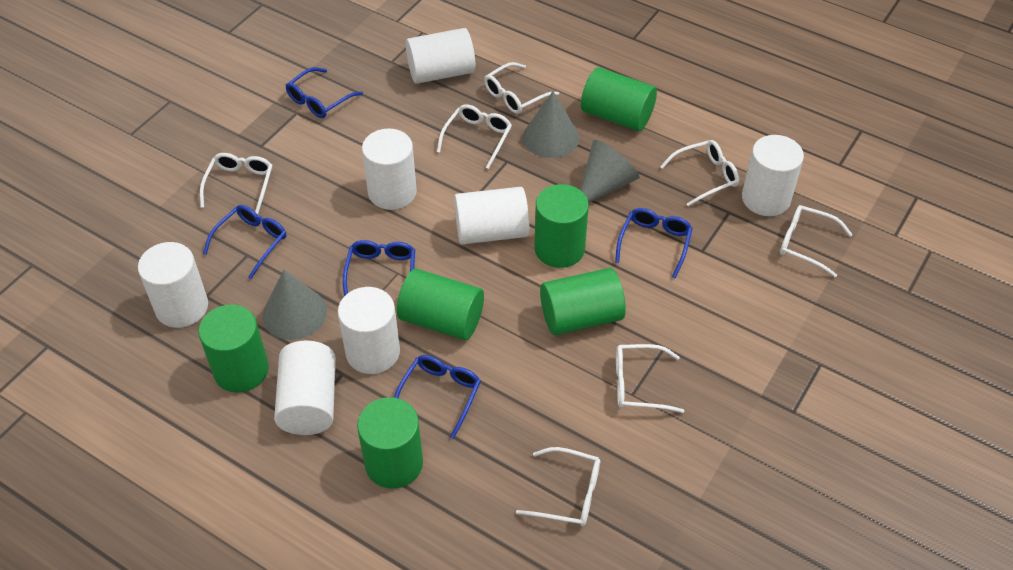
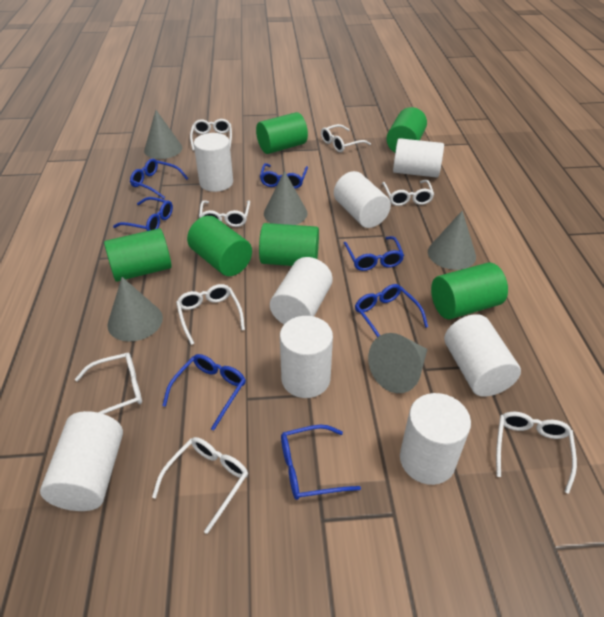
blue glasses: 5 -> 7
grey cone: 3 -> 5
white cylinder: 7 -> 8
white glasses: 7 -> 8

